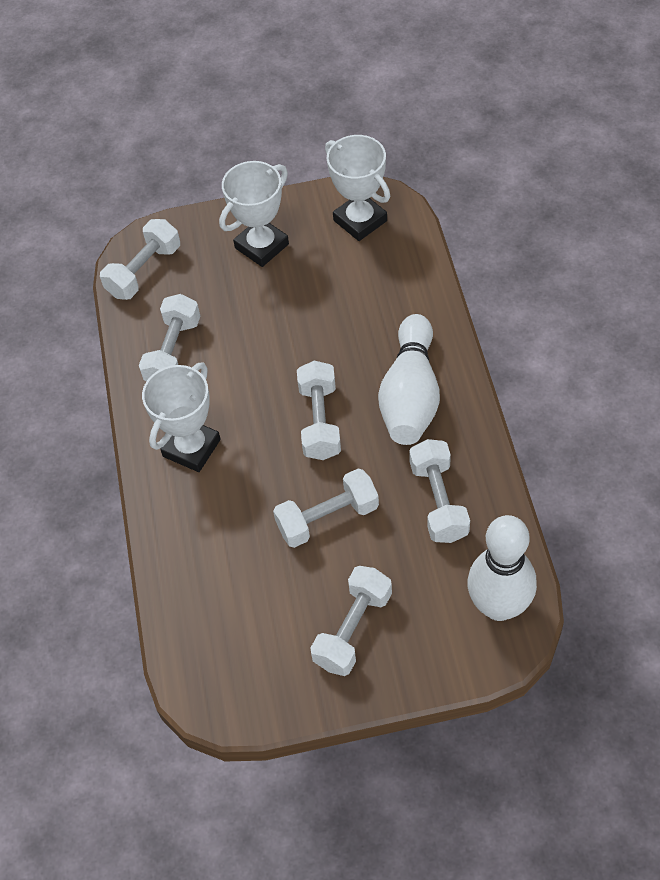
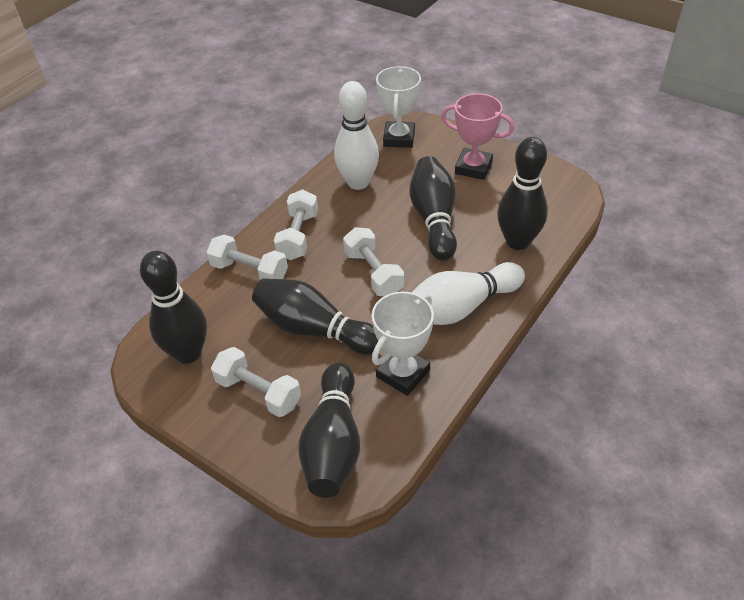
black bowling pin: 0 -> 5
pink trophy: 0 -> 1
white dumbbell: 6 -> 4
white trophy: 3 -> 2

